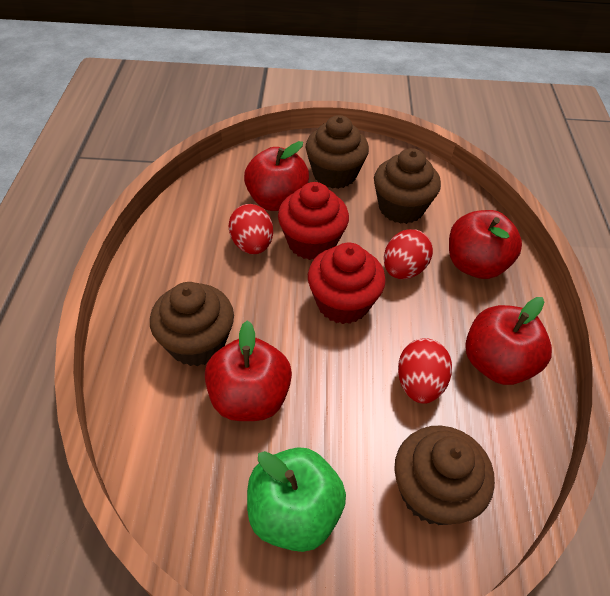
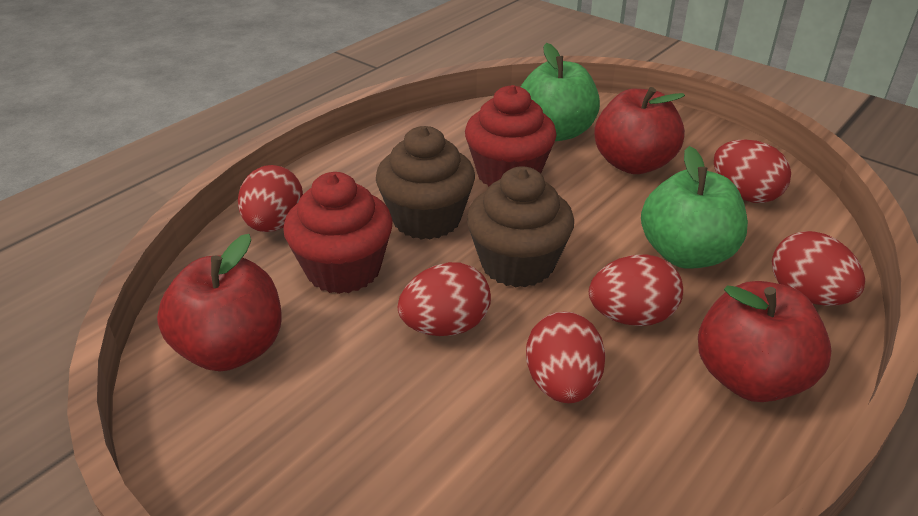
brown cupcake: 4 -> 2
green apple: 1 -> 2
red apple: 4 -> 3
red egg: 3 -> 6

